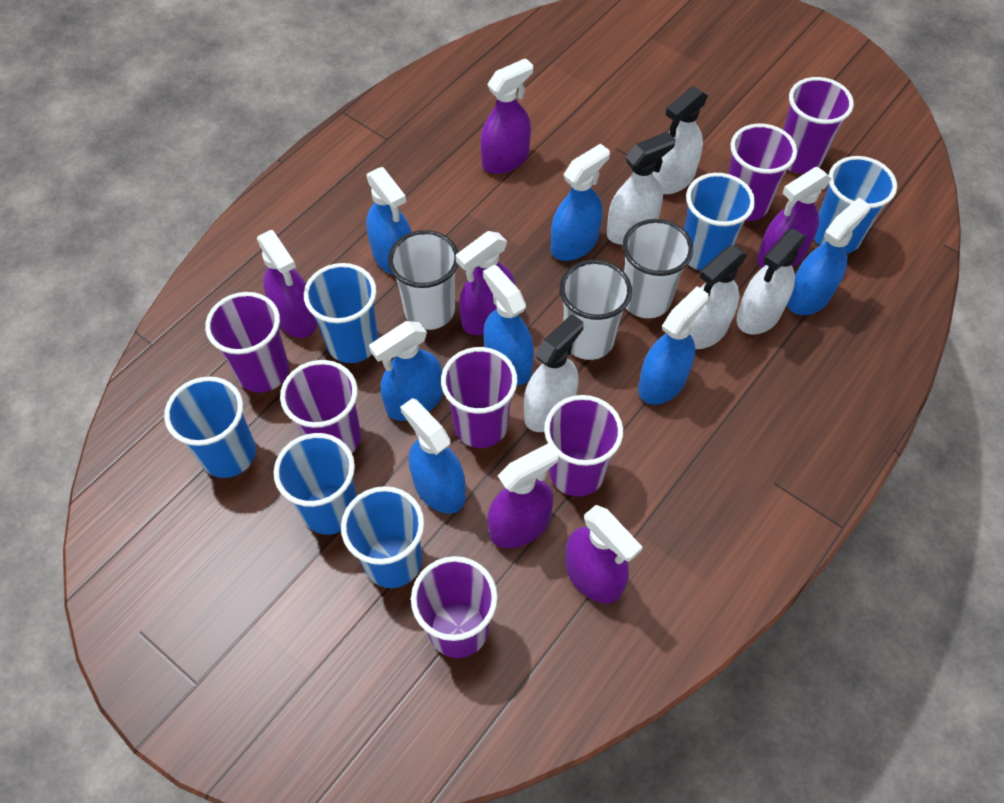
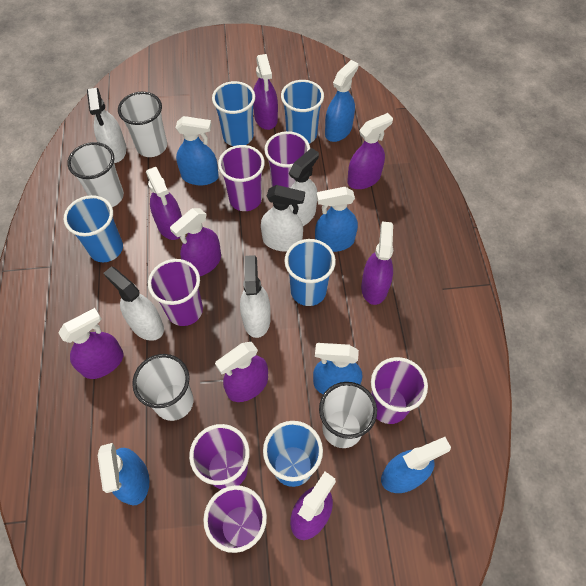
blue cup: 6 -> 5
blue spray bottle: 7 -> 6
purple cup: 7 -> 6
purple spray bottle: 6 -> 8
white cup: 3 -> 4

